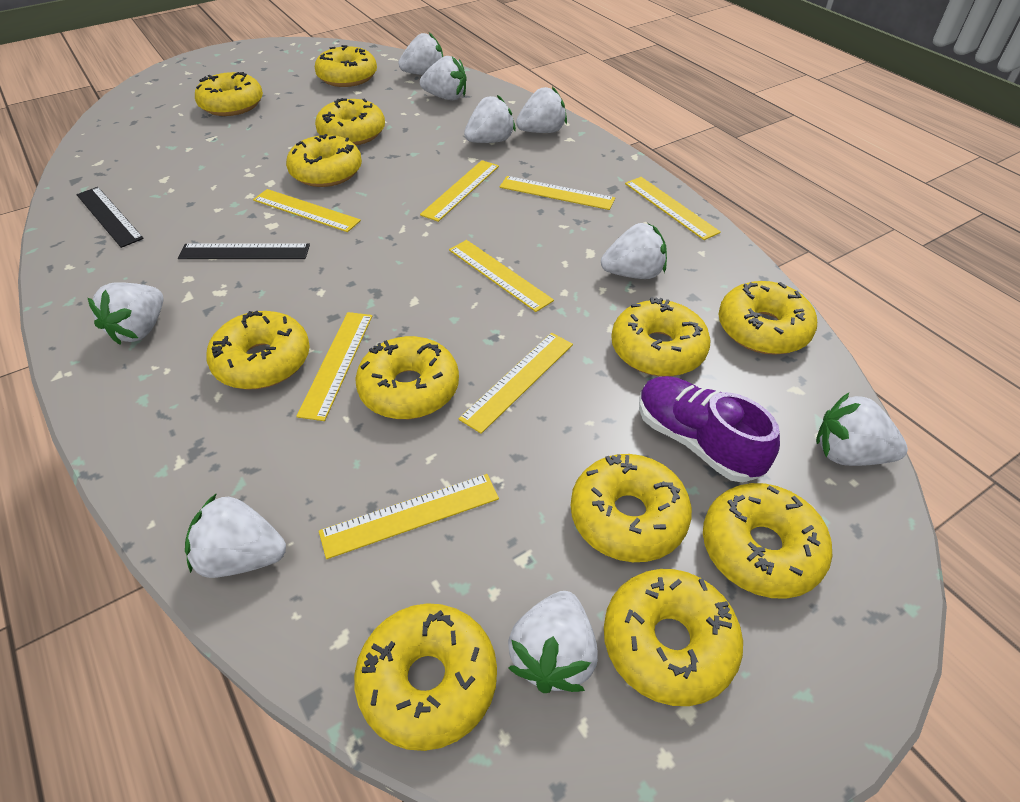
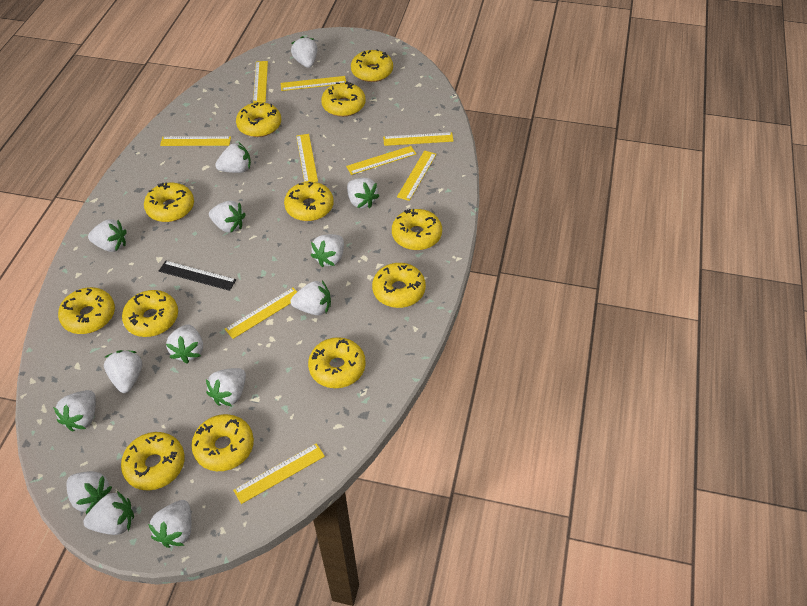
black ruler: 2 -> 1
purple shoe: 1 -> 0
white strawberry: 9 -> 14
yellow ruler: 8 -> 9

